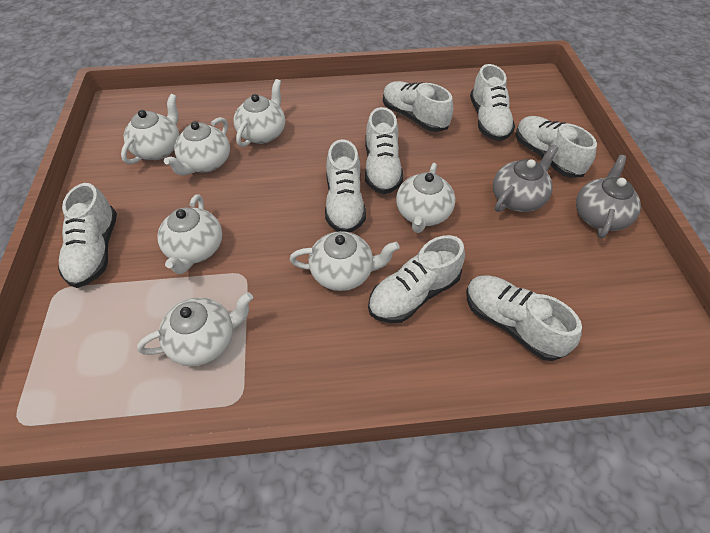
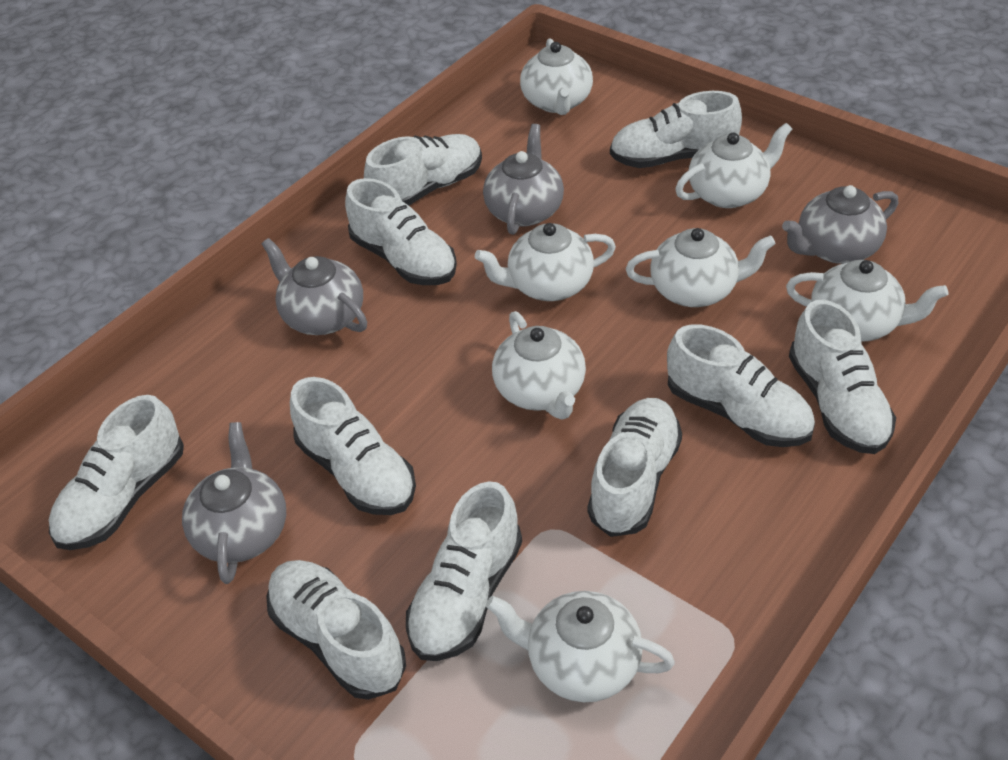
grey teapot: 2 -> 4
white shoe: 8 -> 10

